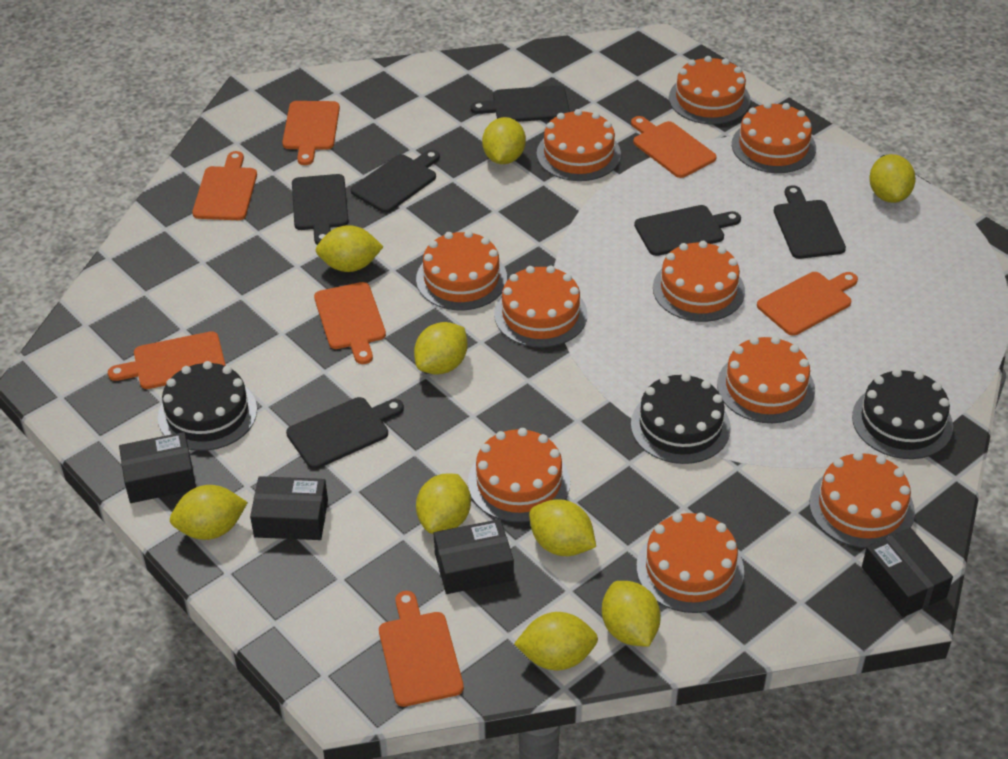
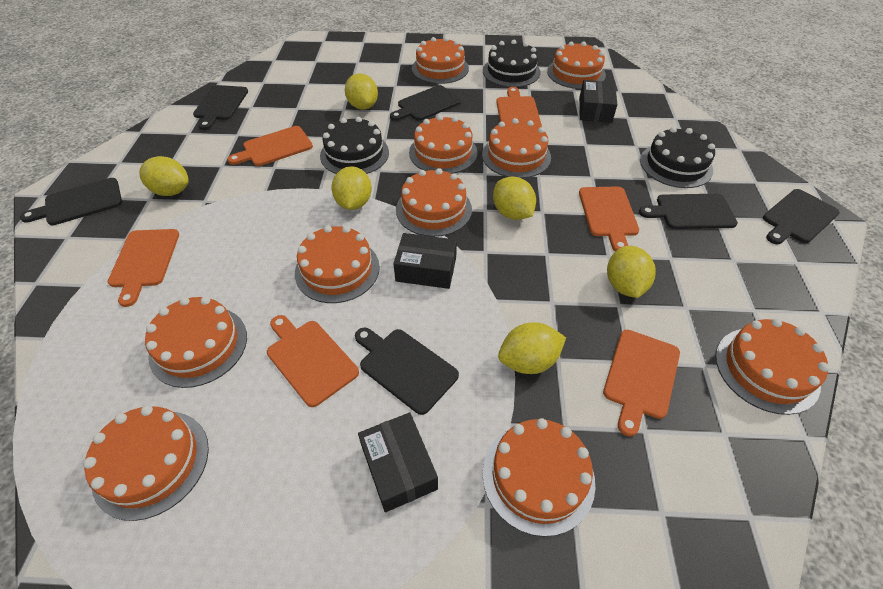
black box: 4 -> 3
orange cutting board: 7 -> 6
yellow lemon: 9 -> 6

